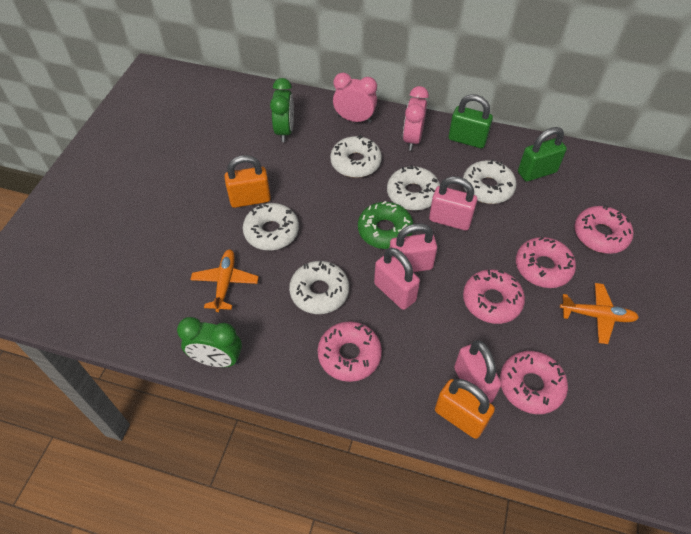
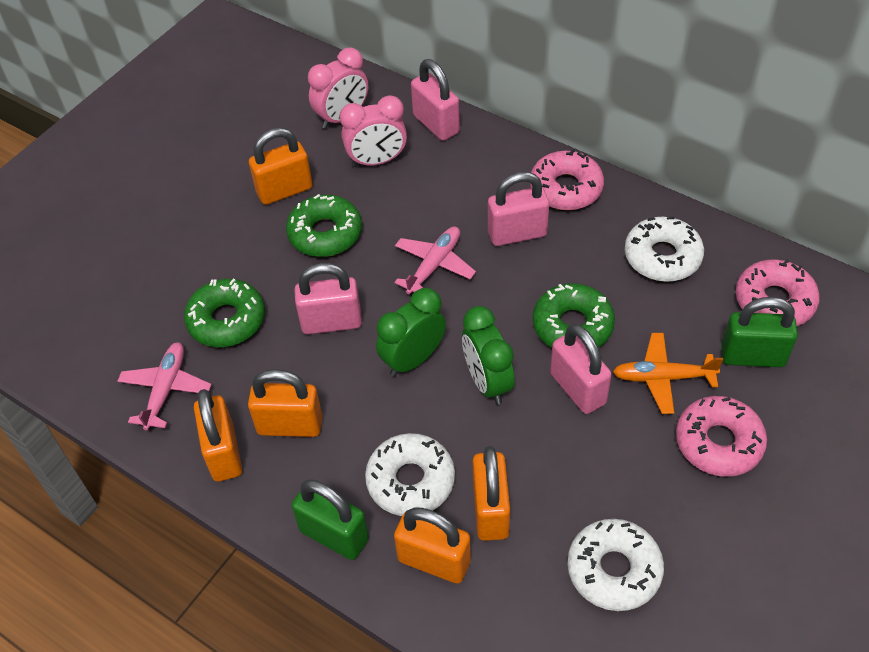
green donut: 1 -> 3
orange padlock: 2 -> 5
orange plane: 2 -> 1
pink donut: 5 -> 3
pink plane: 0 -> 2
white donut: 5 -> 3

